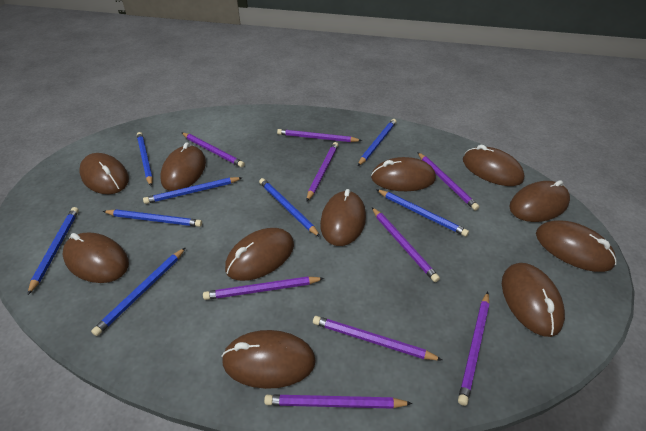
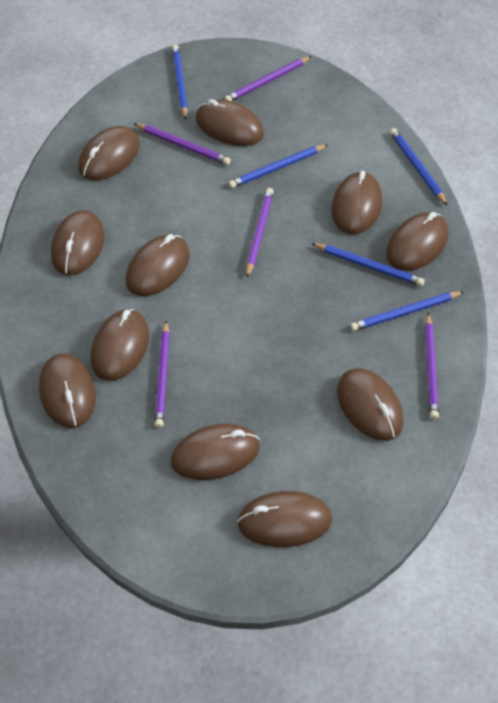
blue pencil: 8 -> 5
purple pencil: 9 -> 5

